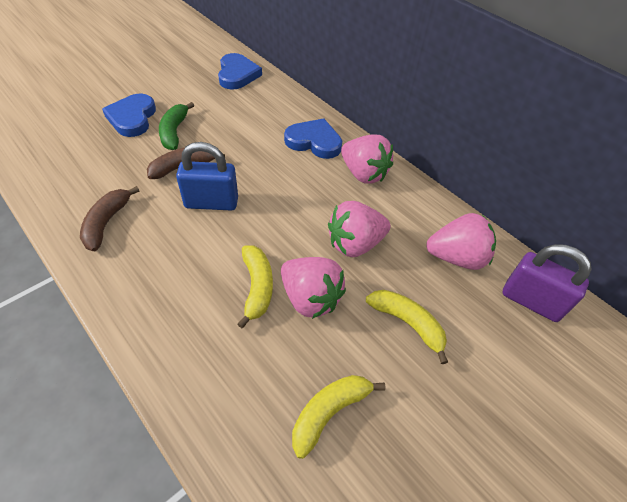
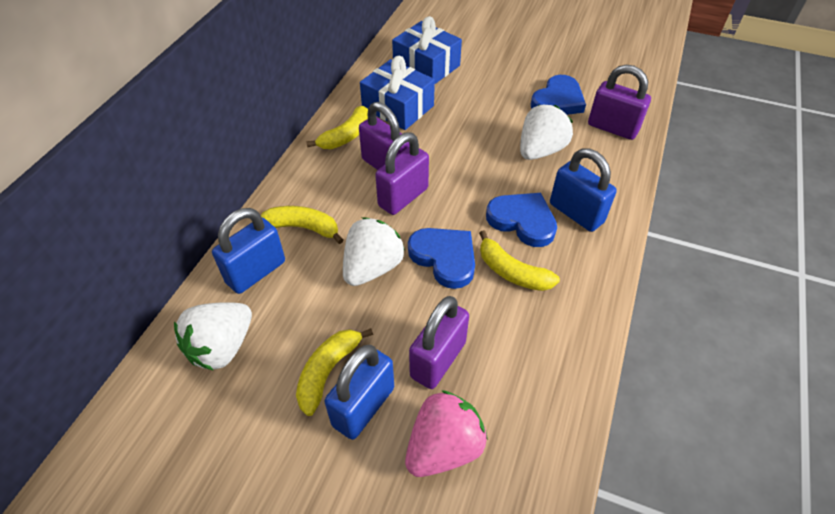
blue gift: 0 -> 2
blue padlock: 1 -> 3
brown banana: 2 -> 0
green banana: 1 -> 0
pink strawberry: 4 -> 1
purple padlock: 1 -> 4
white strawberry: 0 -> 3
yellow banana: 3 -> 4

